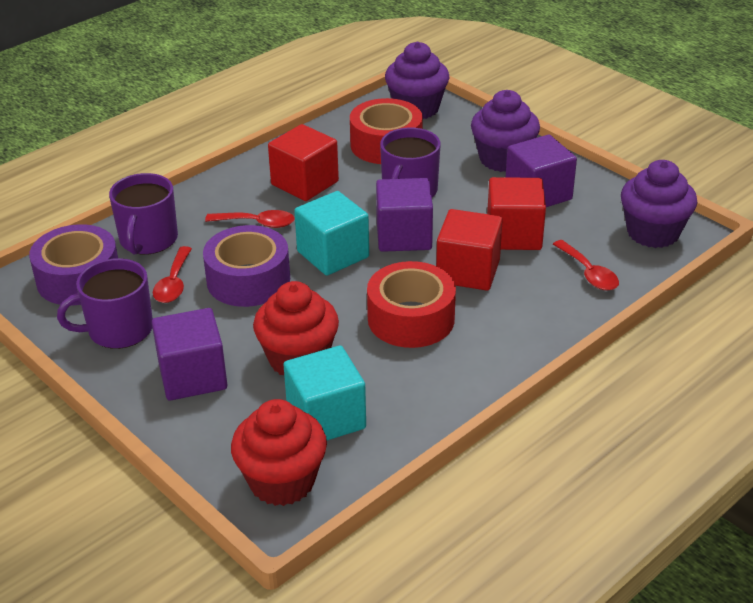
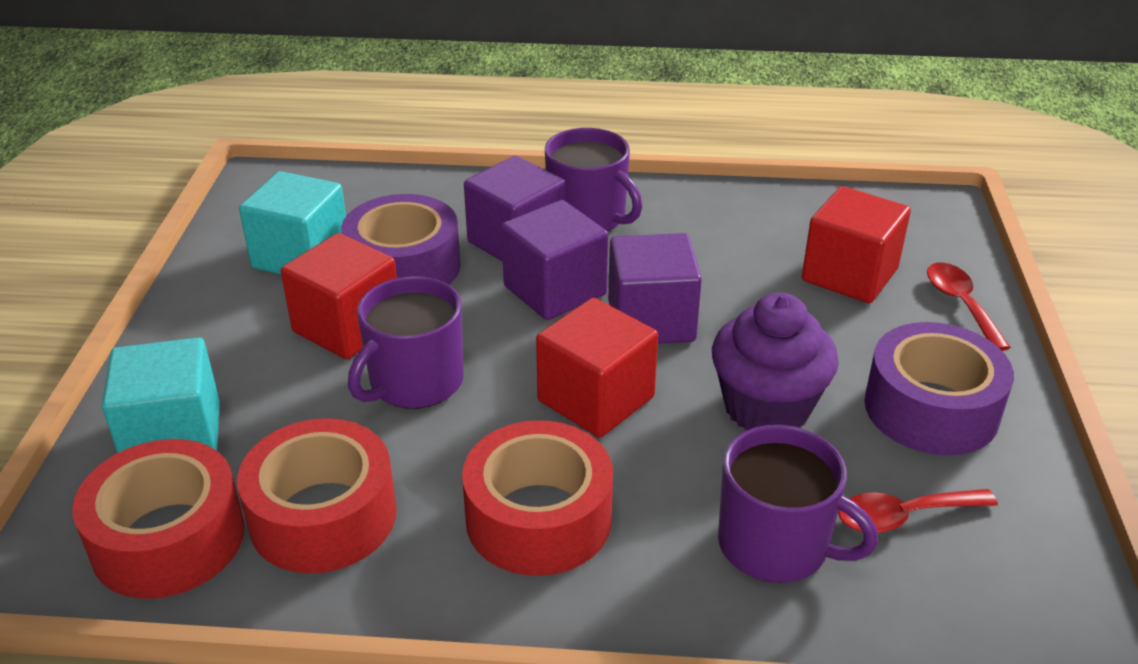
purple cupcake: 3 -> 1
red cupcake: 2 -> 0
red spoon: 3 -> 2
red tape: 2 -> 3

